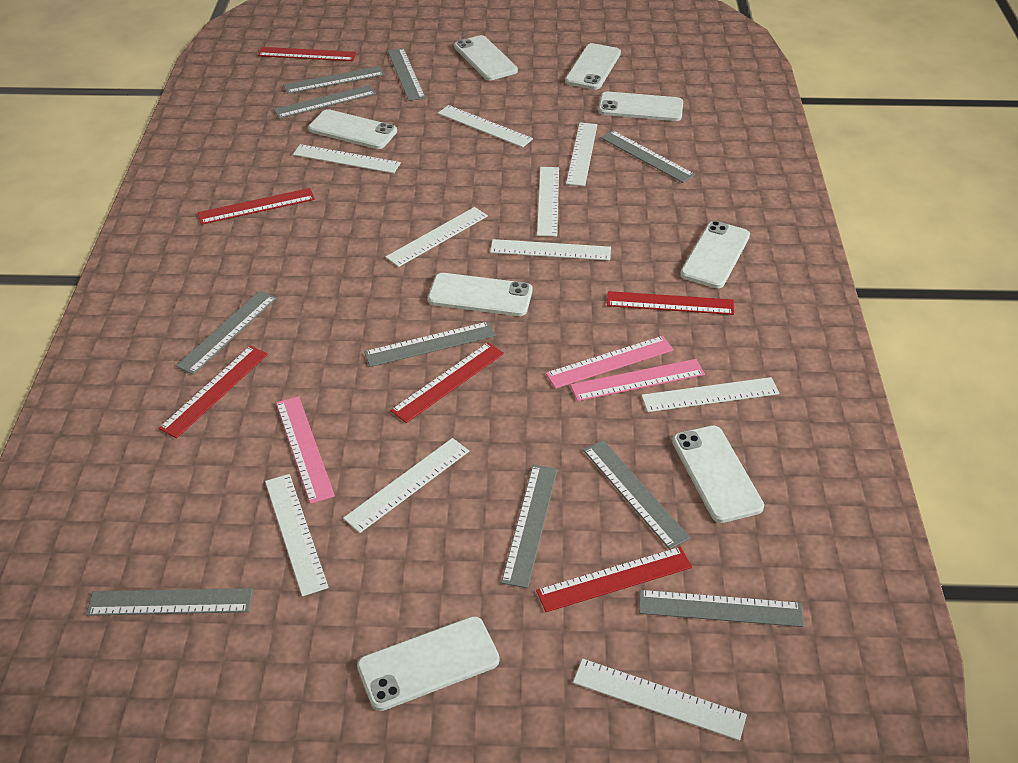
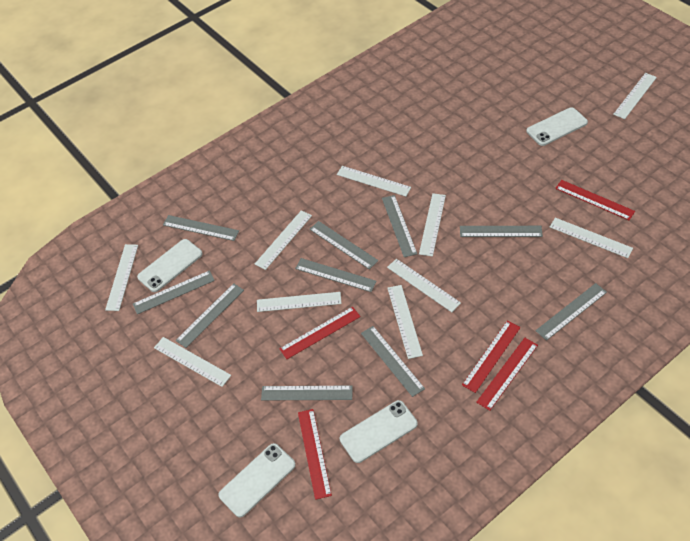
pink ruler: 3 -> 0
red ruler: 6 -> 5
white phone: 8 -> 4

